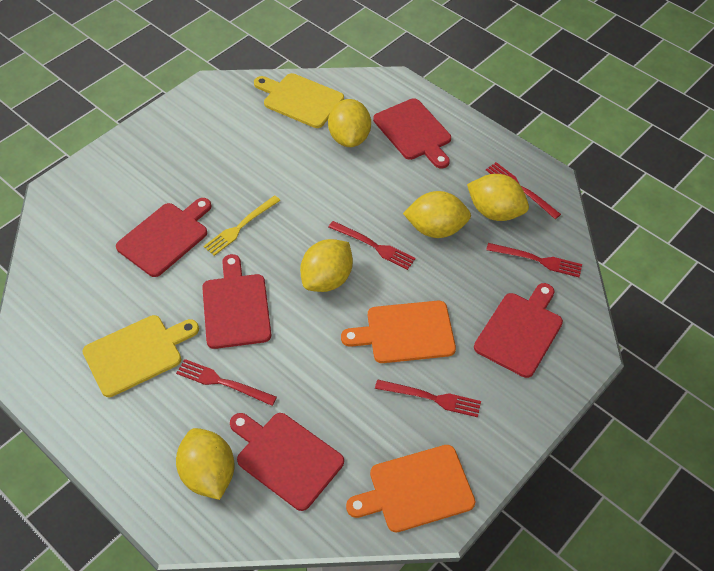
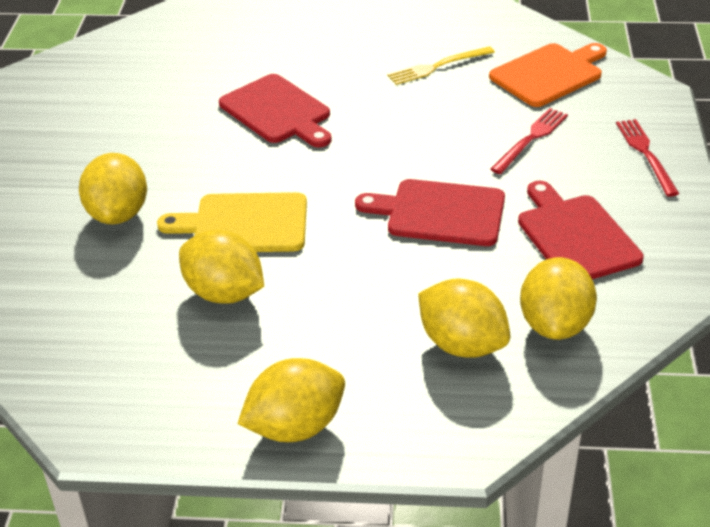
orange cutting board: 2 -> 1
red cutting board: 5 -> 3
red fork: 5 -> 2
yellow cutting board: 2 -> 1

